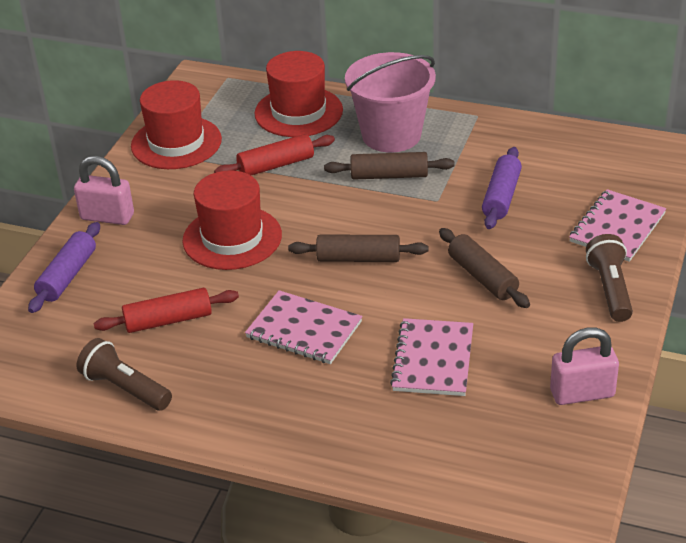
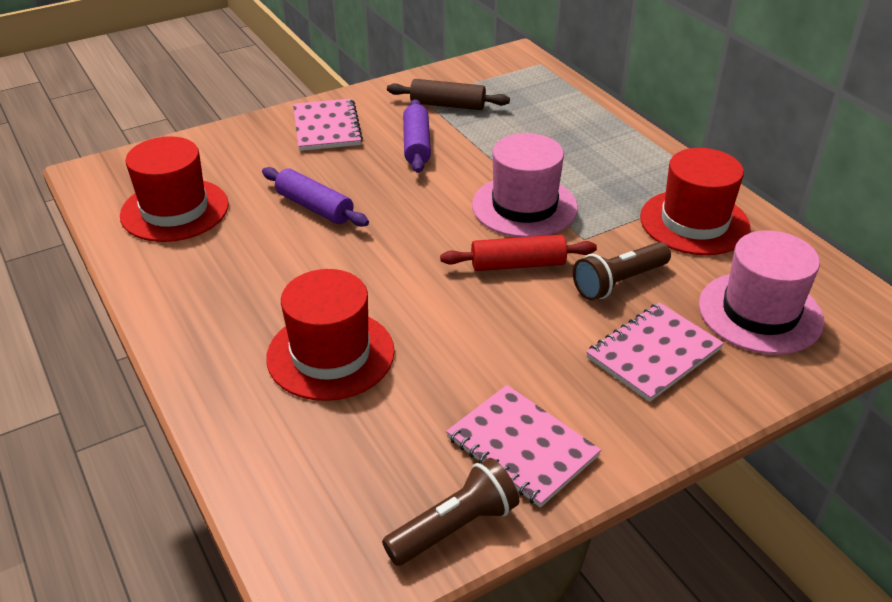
brown rolling pin: 3 -> 1
pink bucket: 1 -> 0
pink hat: 0 -> 2
pink padlock: 2 -> 0
red rolling pin: 2 -> 1

